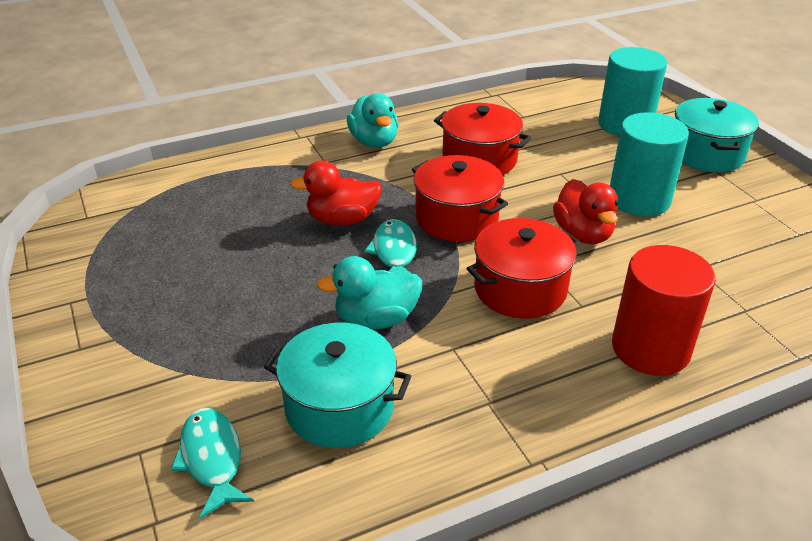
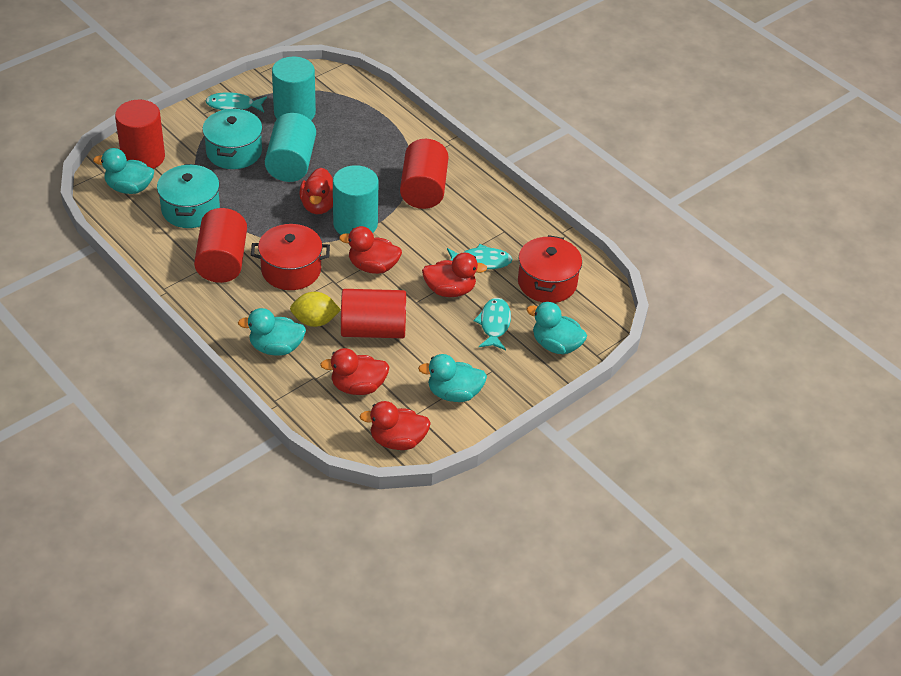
red cylinder: 1 -> 4
red duck: 2 -> 5
red pot: 3 -> 2
turquoise cylinder: 2 -> 3
turquoise duck: 2 -> 4
turquoise fish: 2 -> 3
yellow lemon: 0 -> 1

